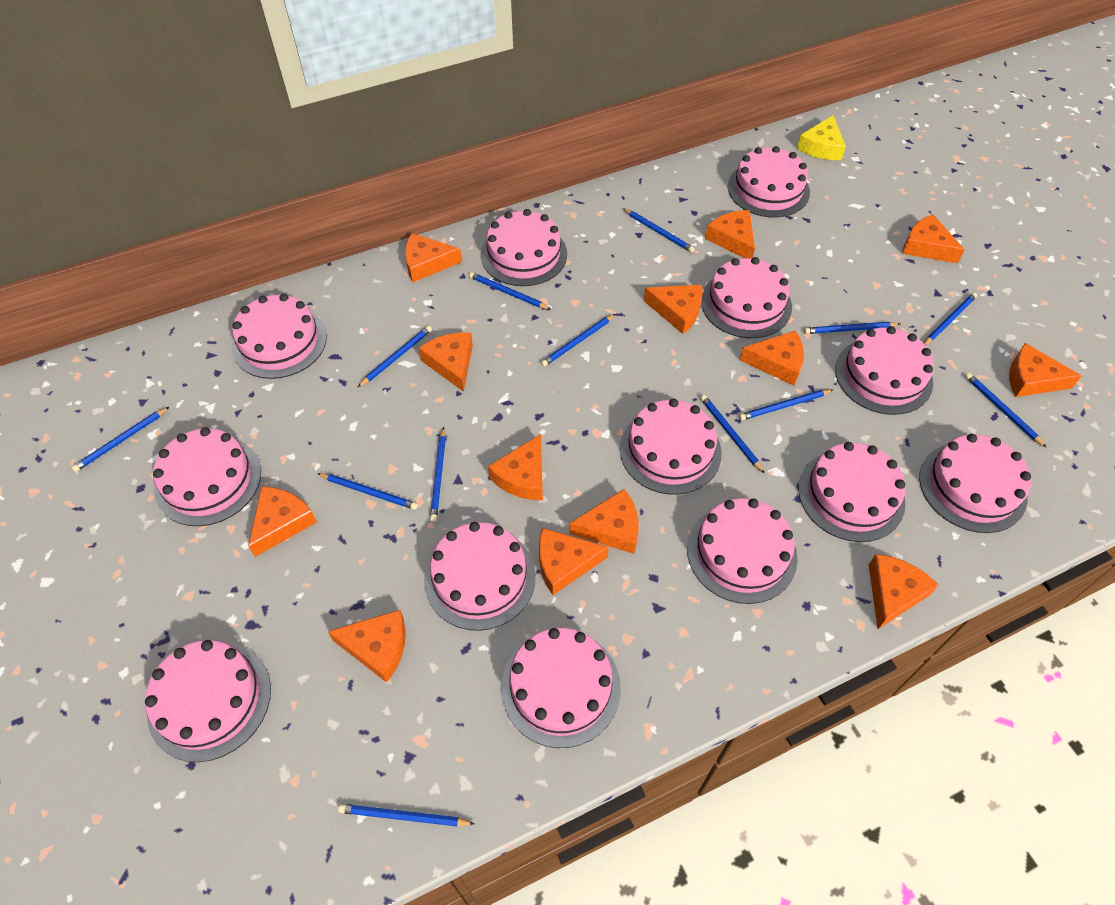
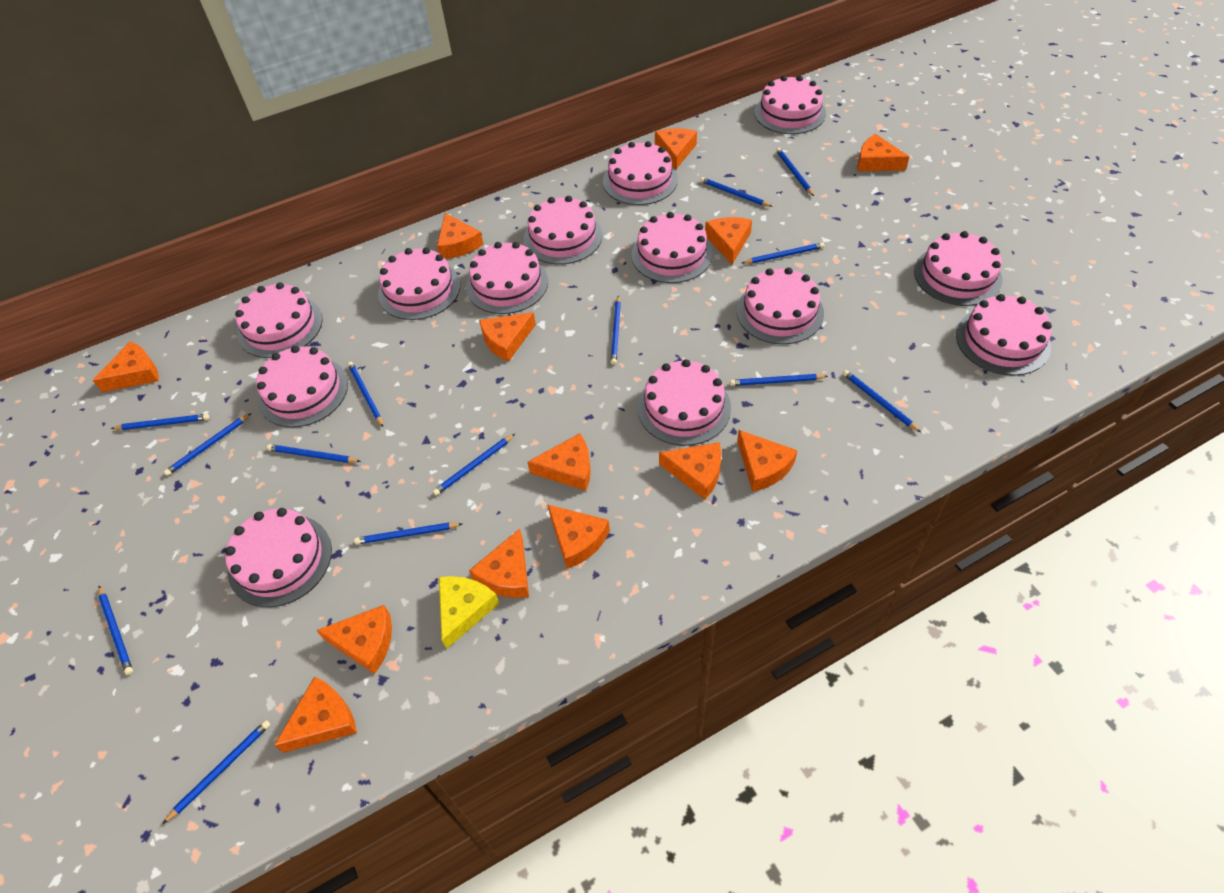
blue pencil: 13 -> 14

